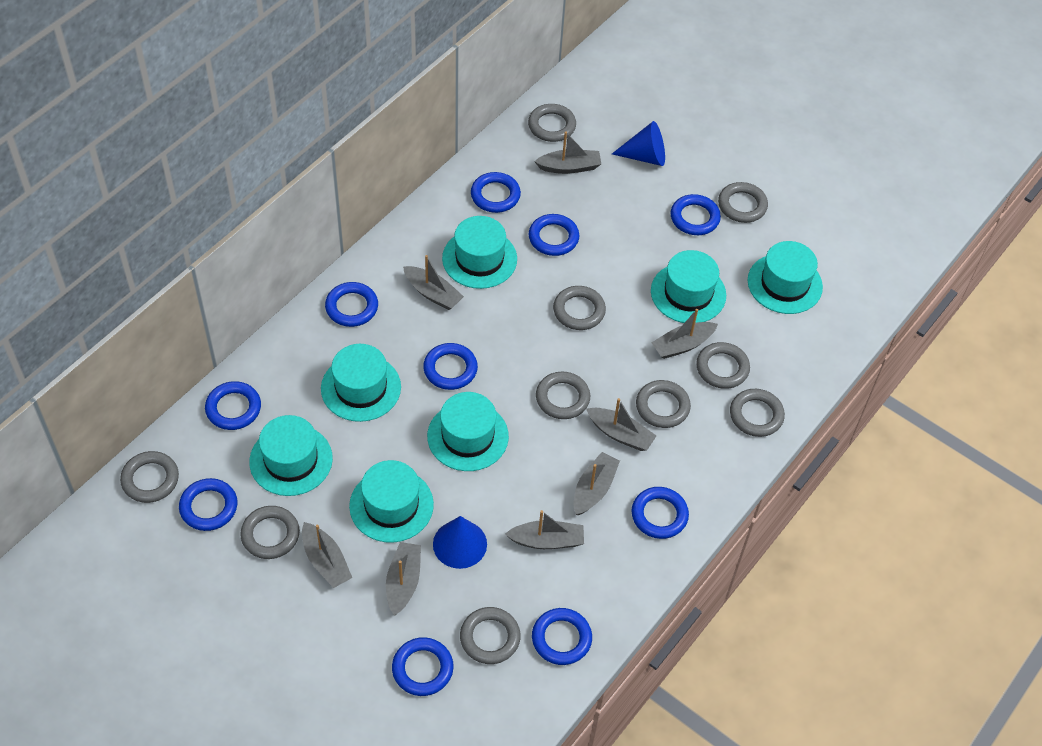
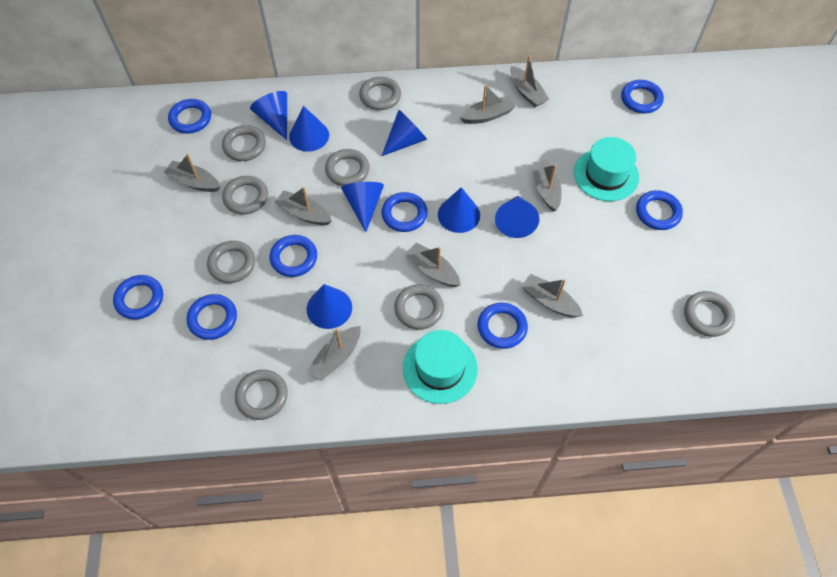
blue cone: 2 -> 7
blue ring: 10 -> 8
grey ring: 10 -> 8
turquoise hat: 7 -> 2

